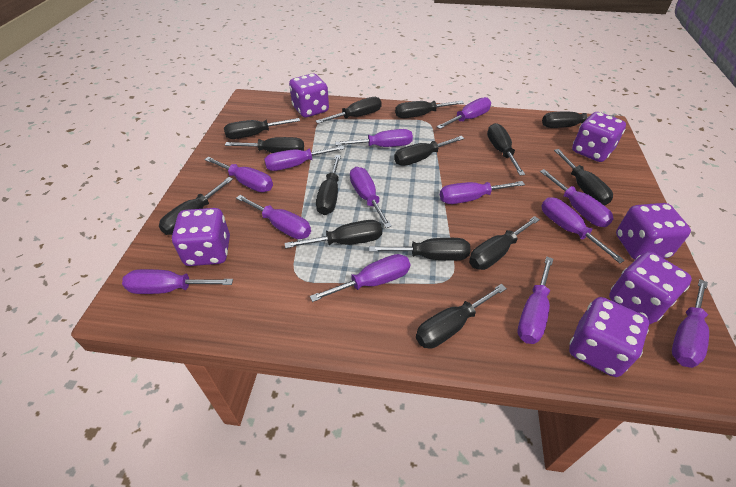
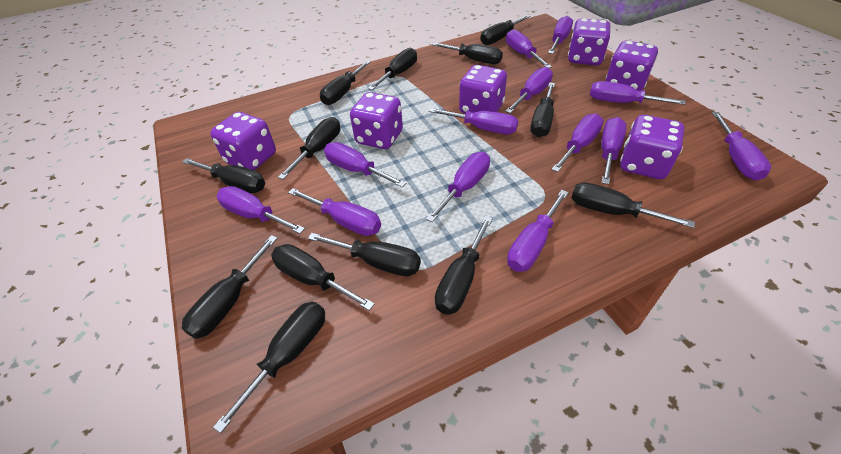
black screwdriver: 14 -> 13

